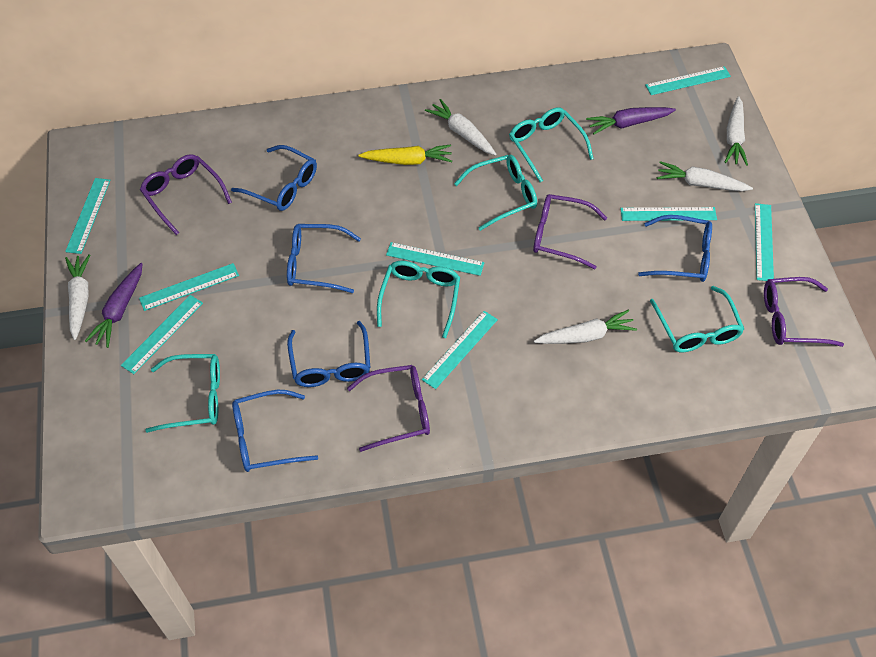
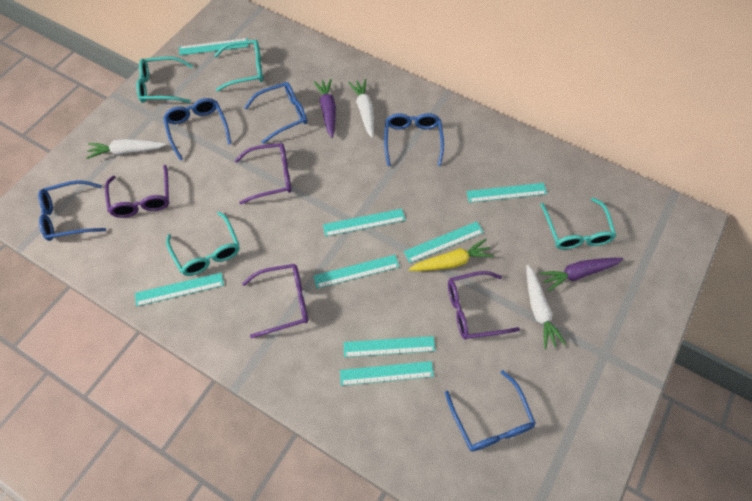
turquoise glasses: 5 -> 4
white carrot: 5 -> 3

